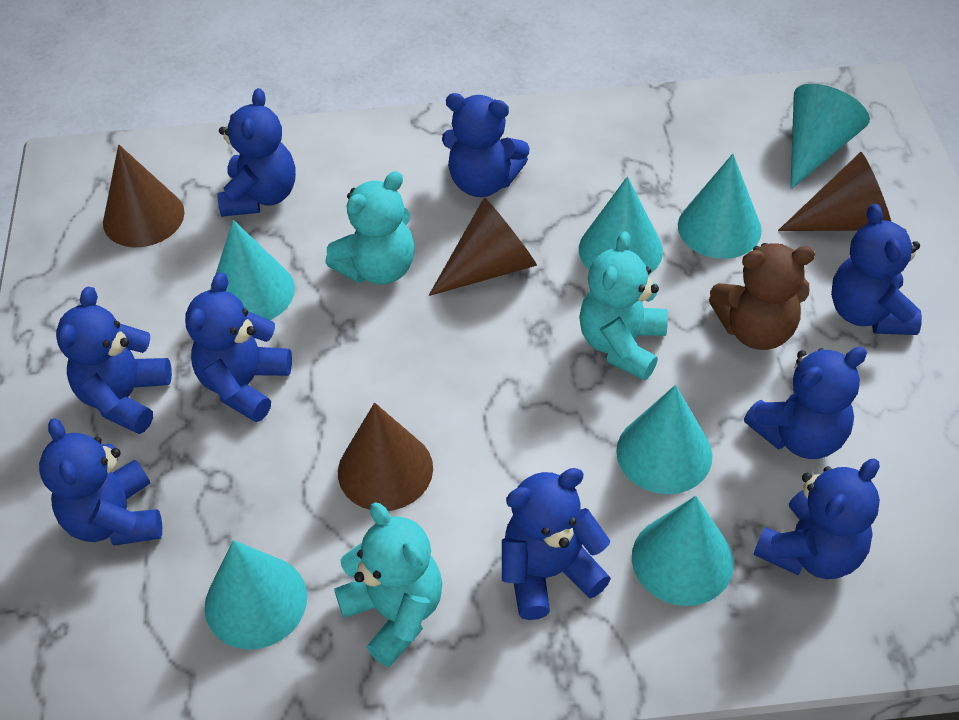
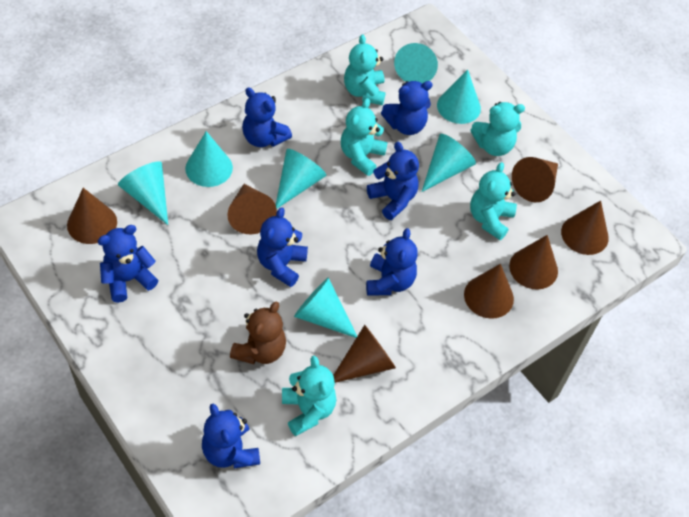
blue teddy bear: 9 -> 7
brown cone: 4 -> 7
turquoise teddy bear: 3 -> 5

